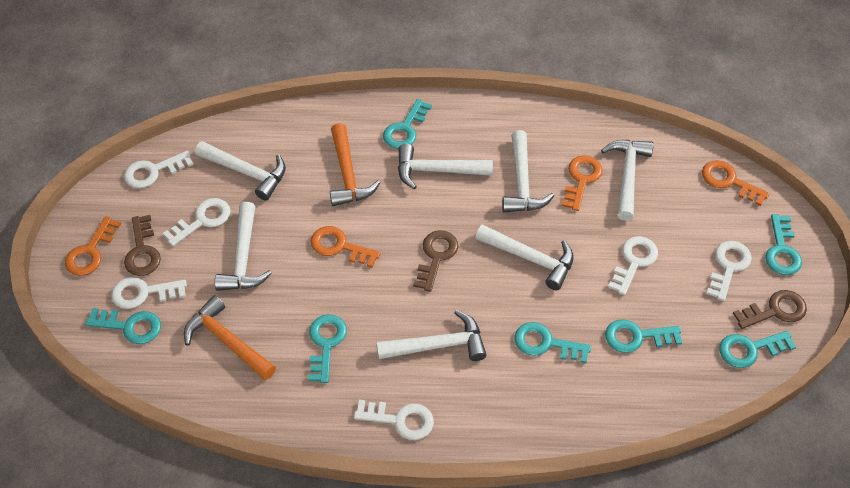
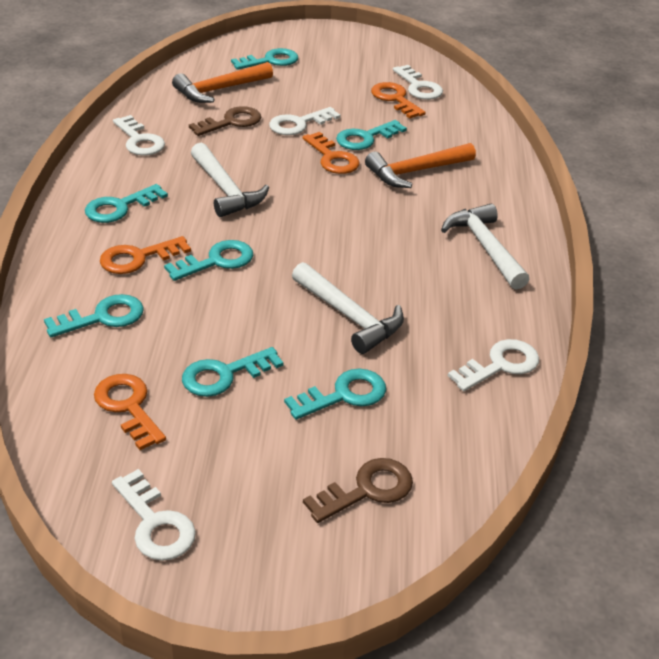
brown key: 3 -> 2
white hammer: 7 -> 3
white key: 6 -> 5

